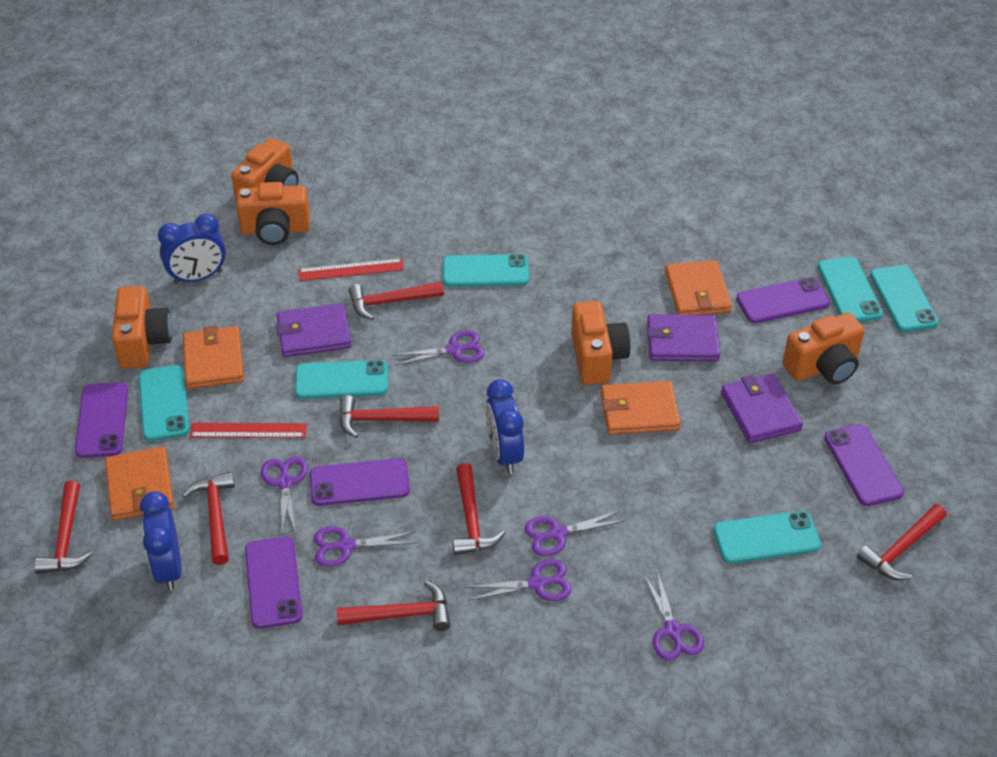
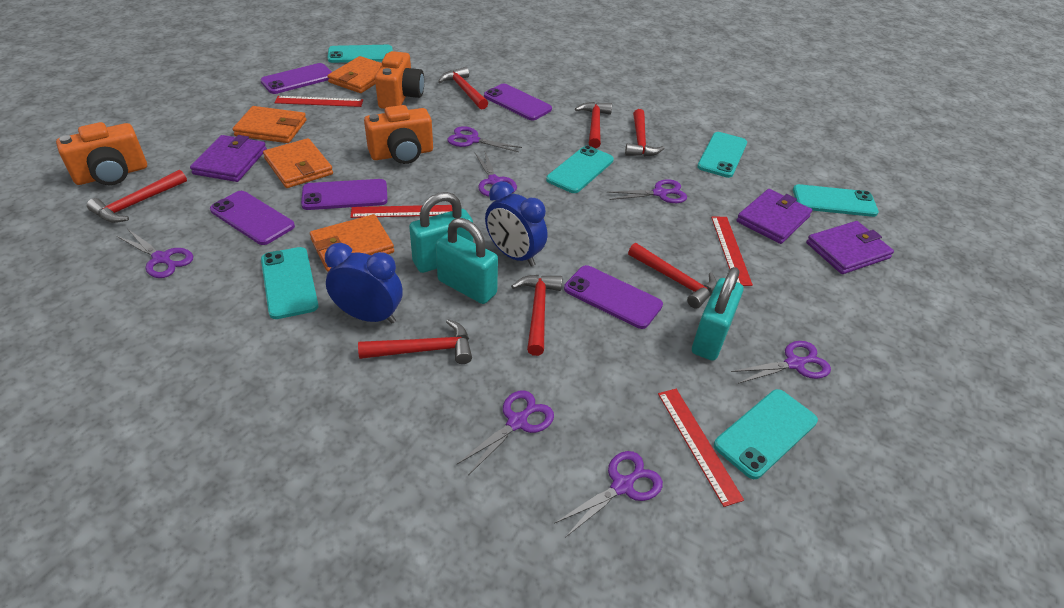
blue clock: 3 -> 2
orange camera: 5 -> 3
purple scissors: 6 -> 7
red ruler: 2 -> 4
turquoise padlock: 0 -> 3

